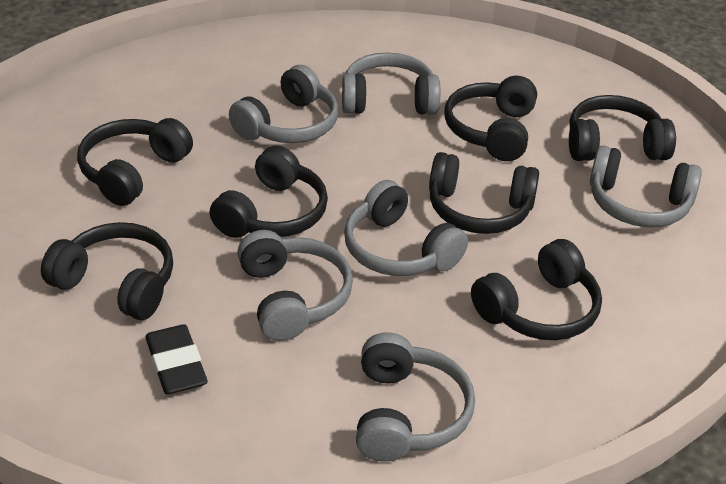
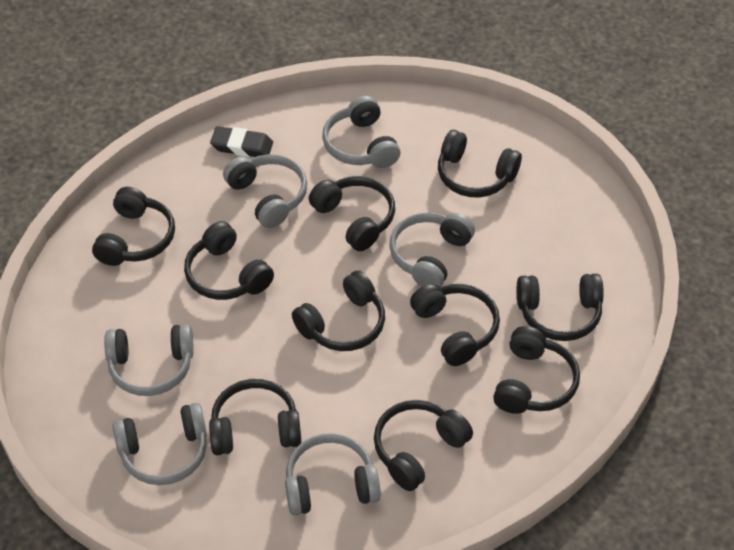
black headphones: 7 -> 10

